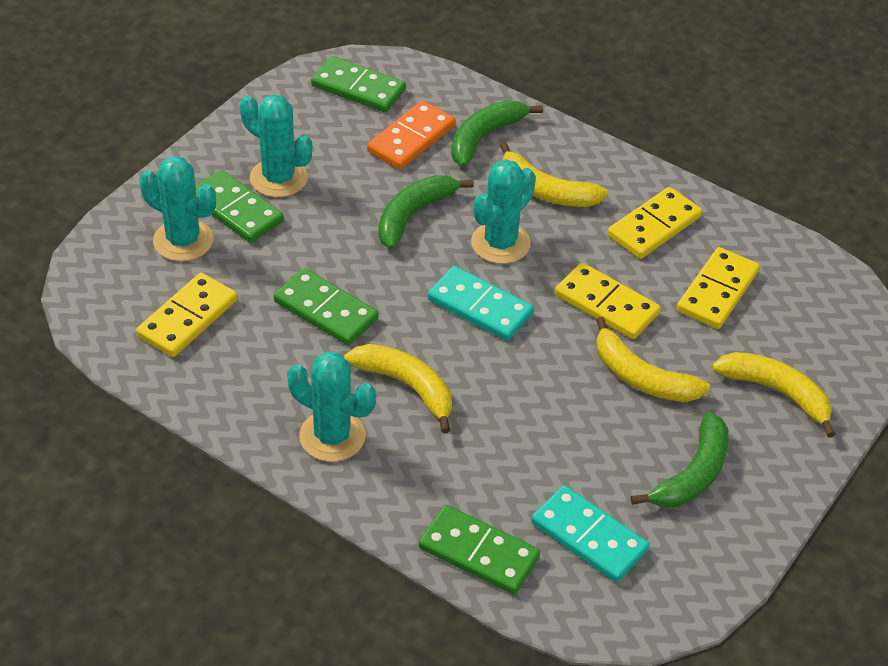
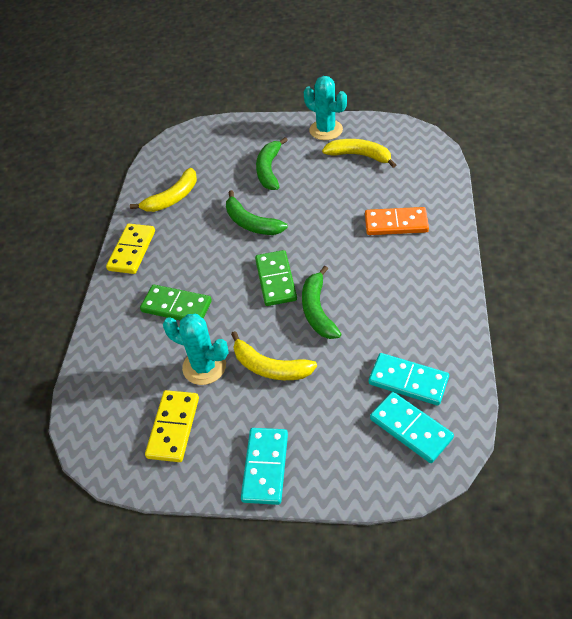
green domino: 4 -> 2
turquoise cactus: 4 -> 2
turquoise domino: 2 -> 3
yellow banana: 4 -> 3
yellow domino: 4 -> 2

